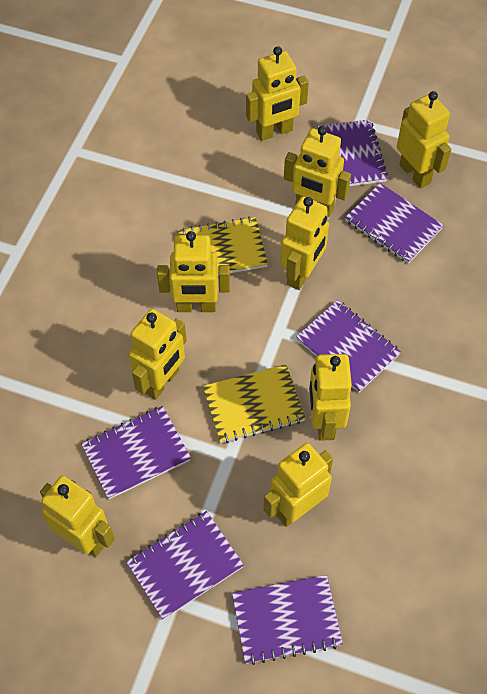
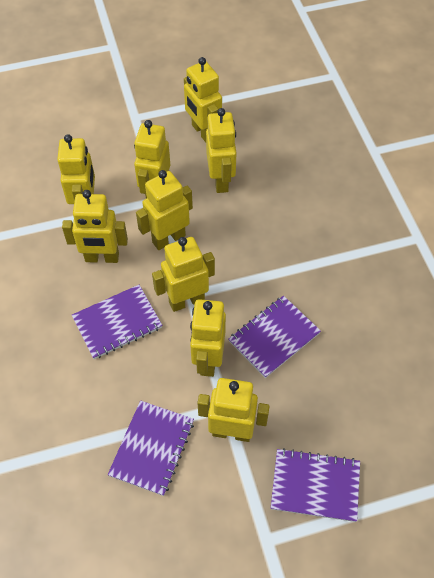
purple notebook: 6 -> 4
yellow notebook: 2 -> 0

